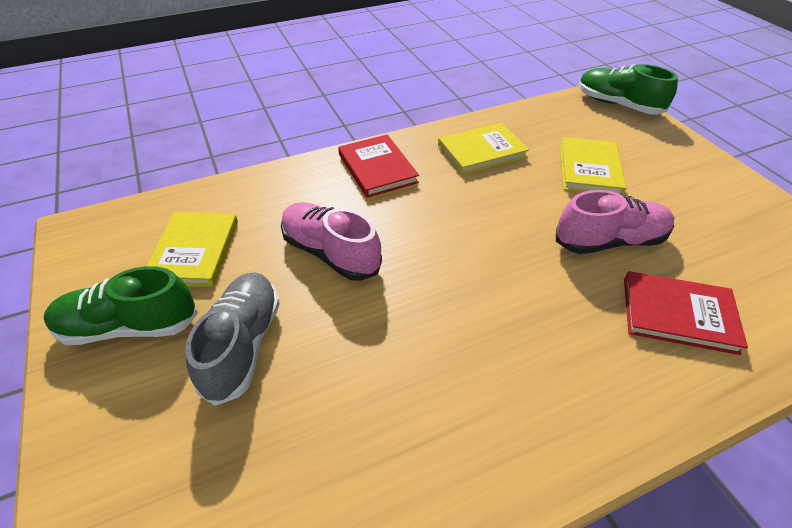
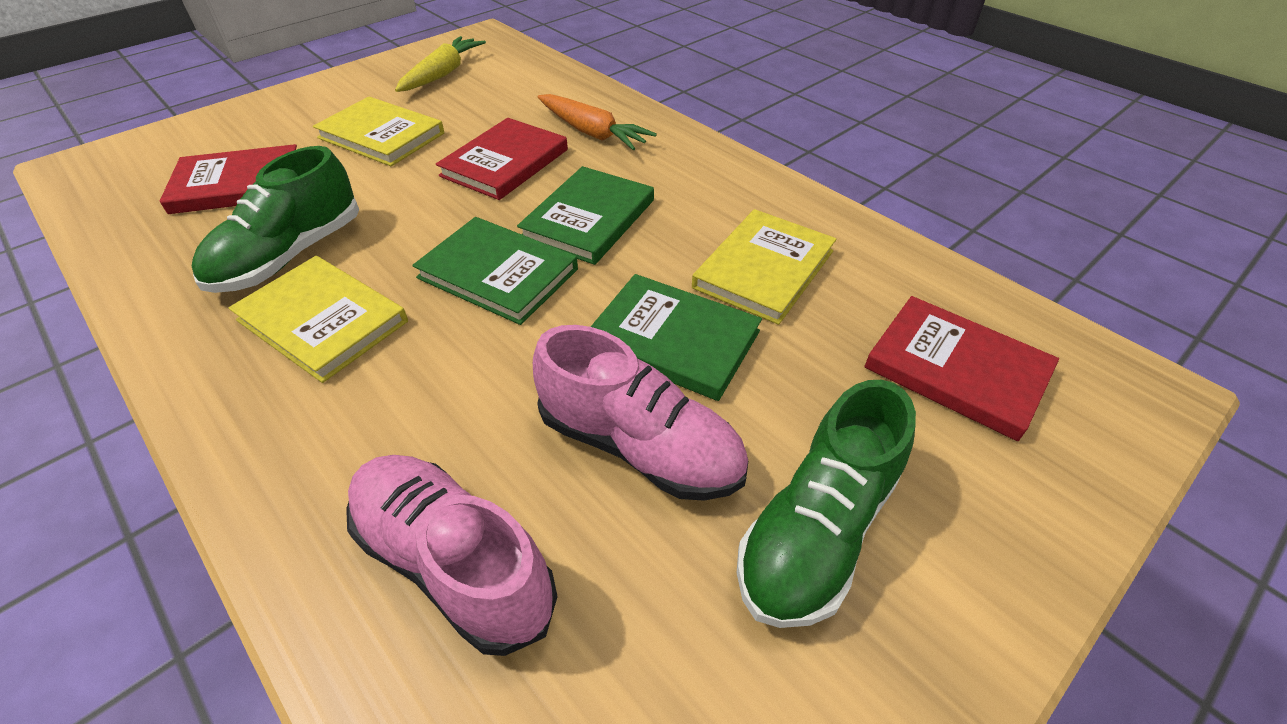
green book: 0 -> 3
grey shoe: 1 -> 0
orange carrot: 0 -> 1
red book: 2 -> 3
yellow carrot: 0 -> 1

